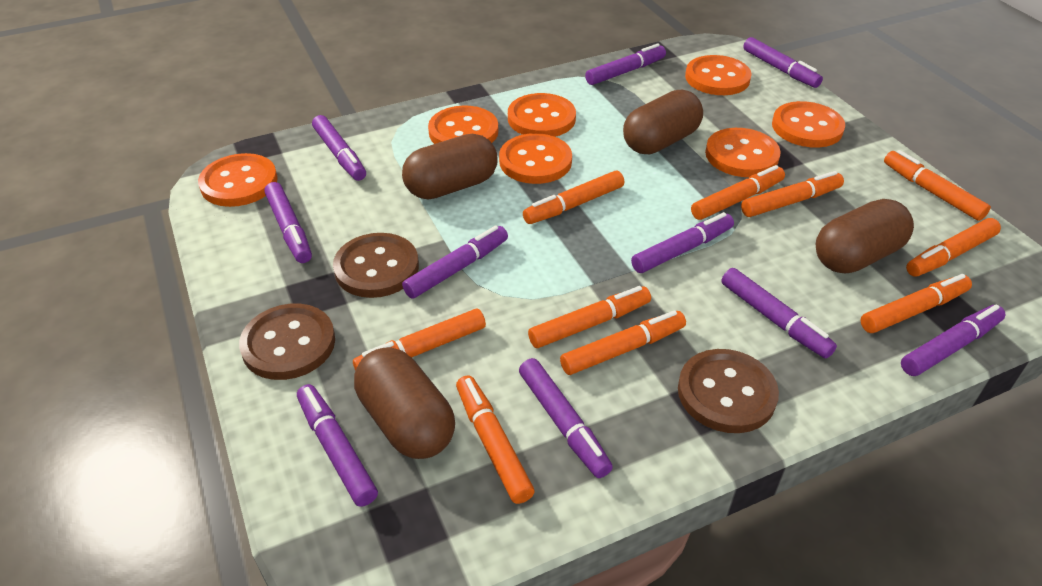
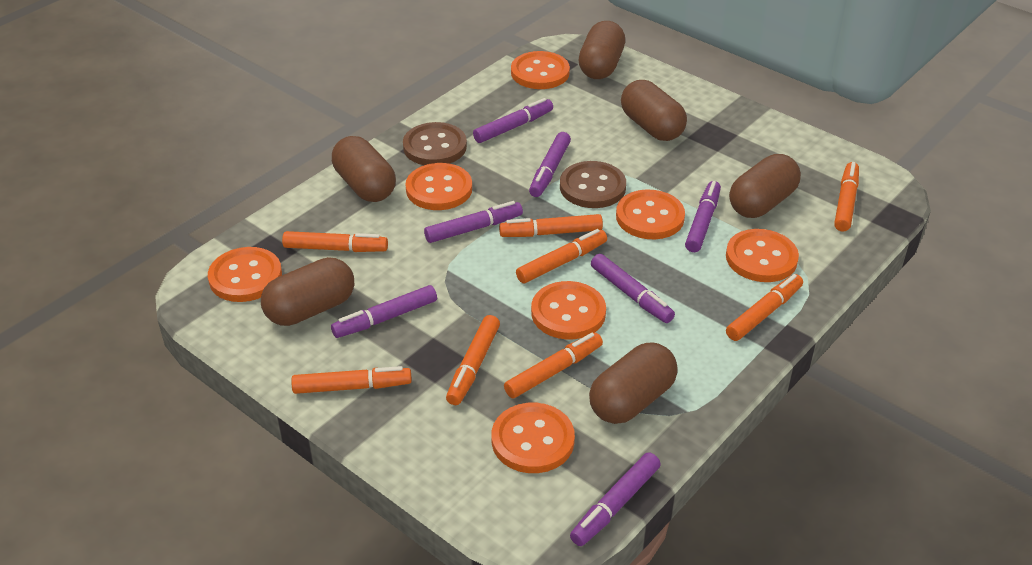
brown button: 3 -> 2
brown capsule: 4 -> 6
orange marker: 10 -> 8
purple marker: 10 -> 7

